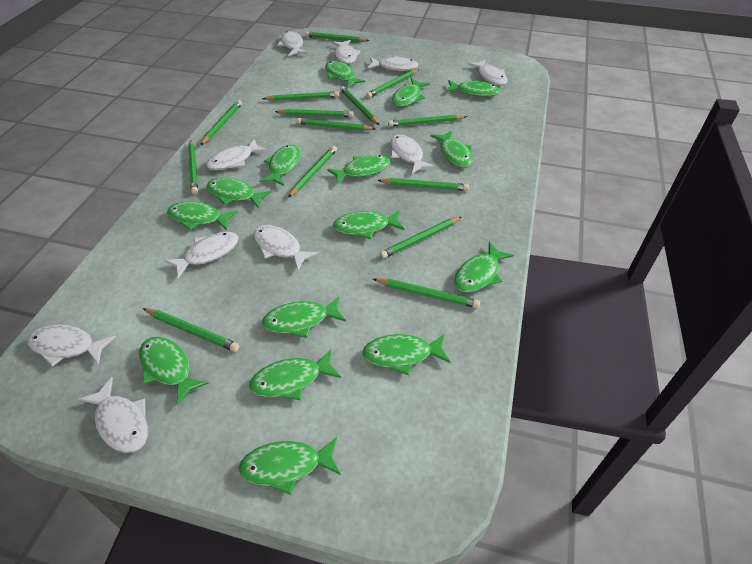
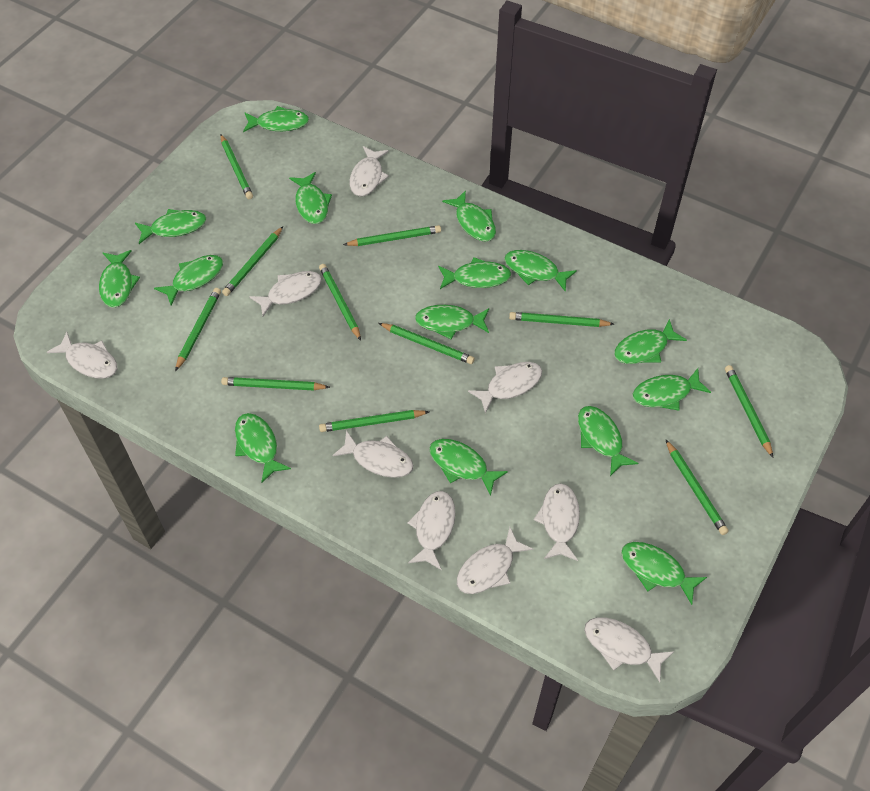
green pencil: 14 -> 11
white fish: 10 -> 9

